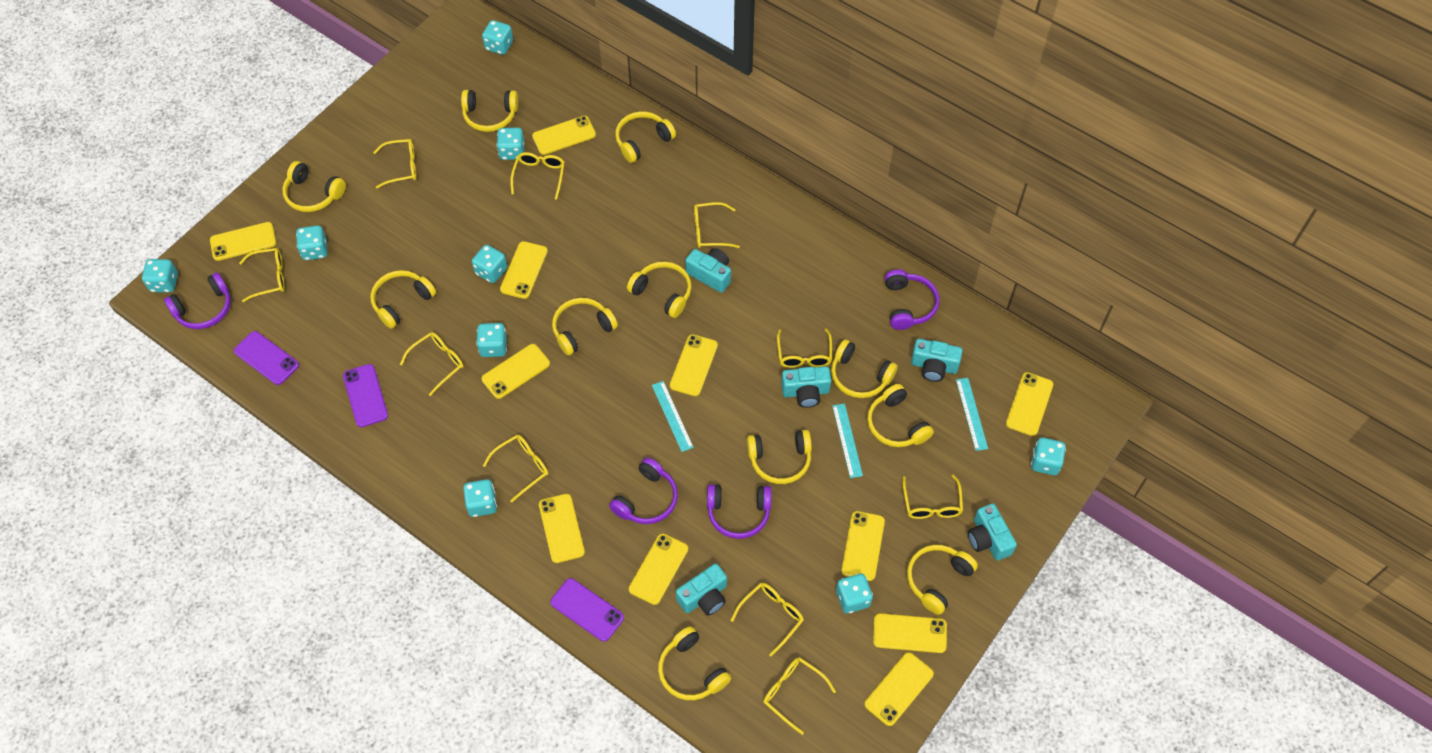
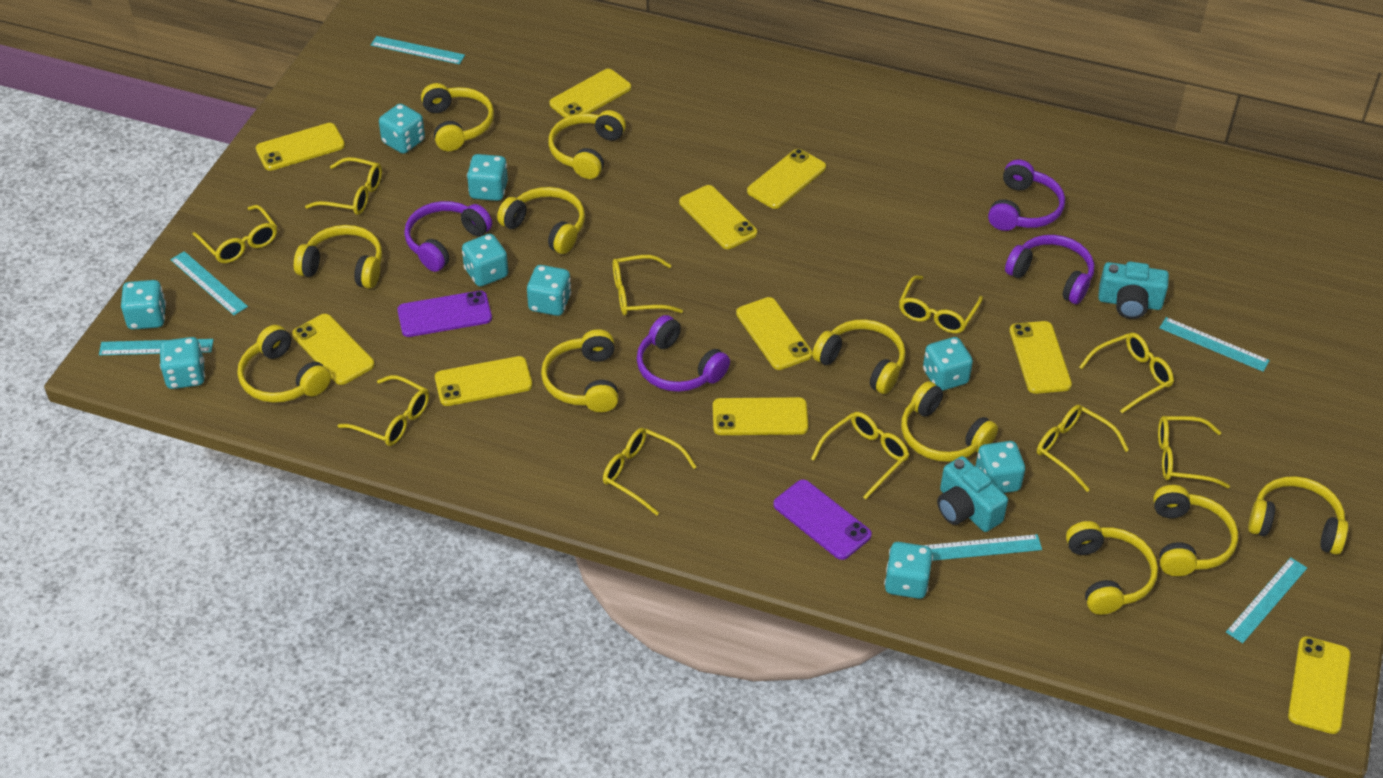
purple phone: 3 -> 2
turquoise camera: 5 -> 2
turquoise ruler: 3 -> 6
yellow phone: 11 -> 10

